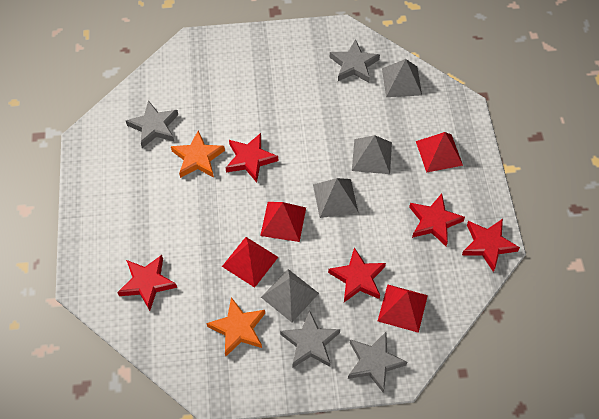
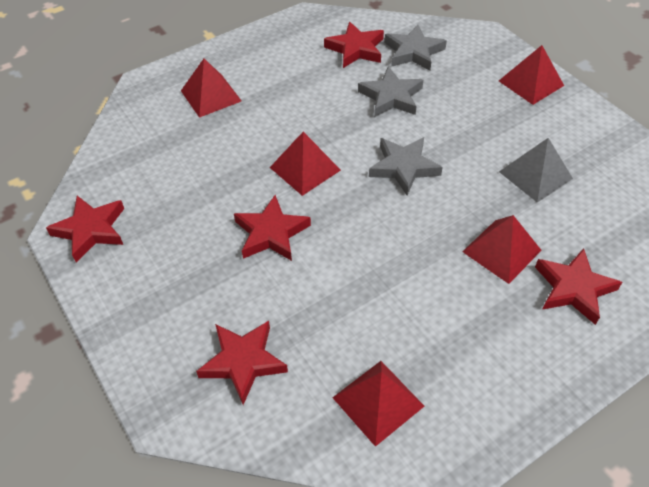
grey pyramid: 4 -> 1
grey star: 4 -> 3
orange star: 2 -> 0
red pyramid: 4 -> 5

